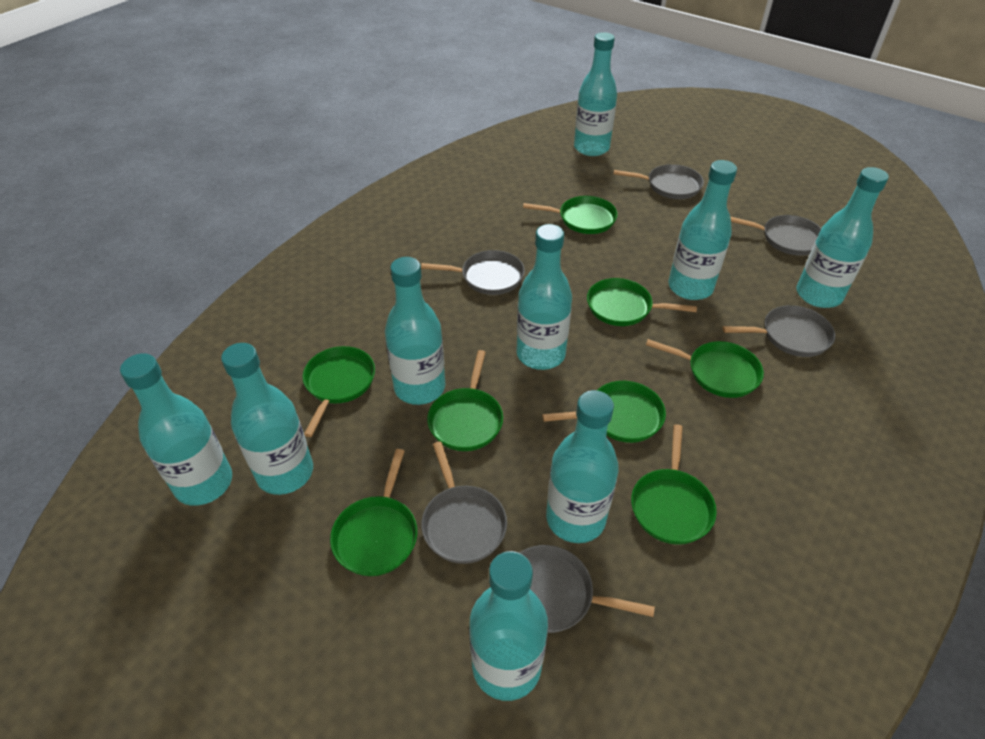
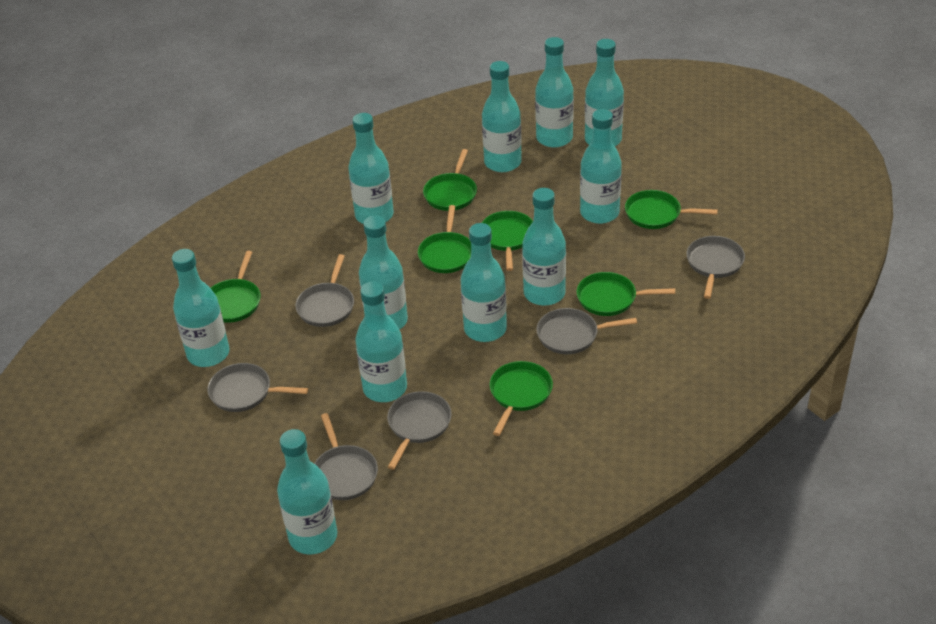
green pan: 8 -> 7
turquoise bottle: 9 -> 11

